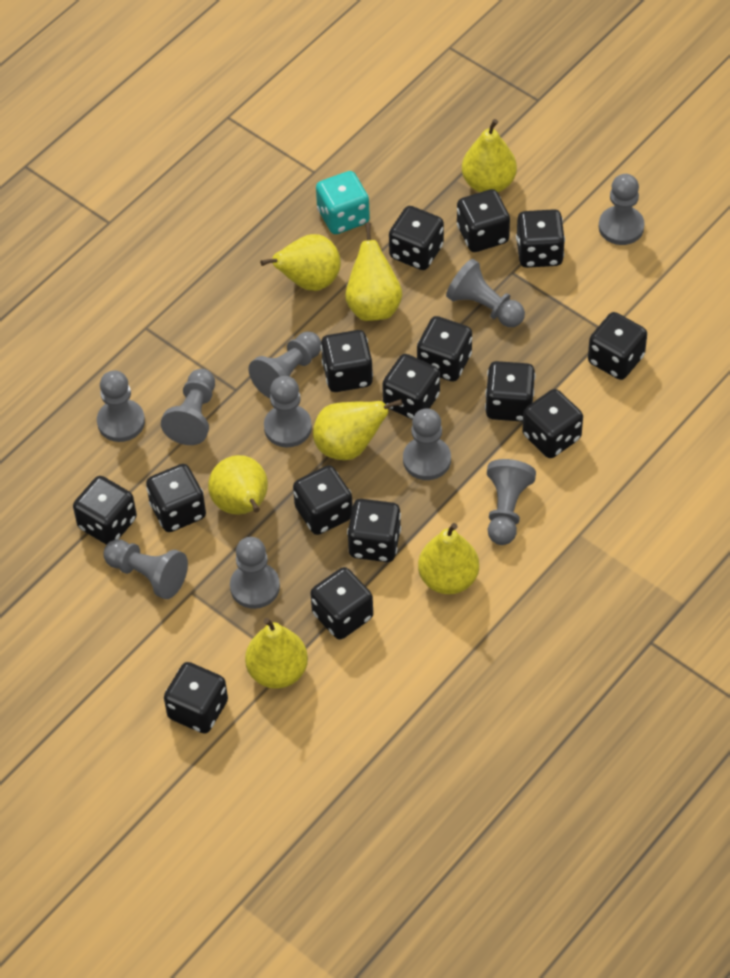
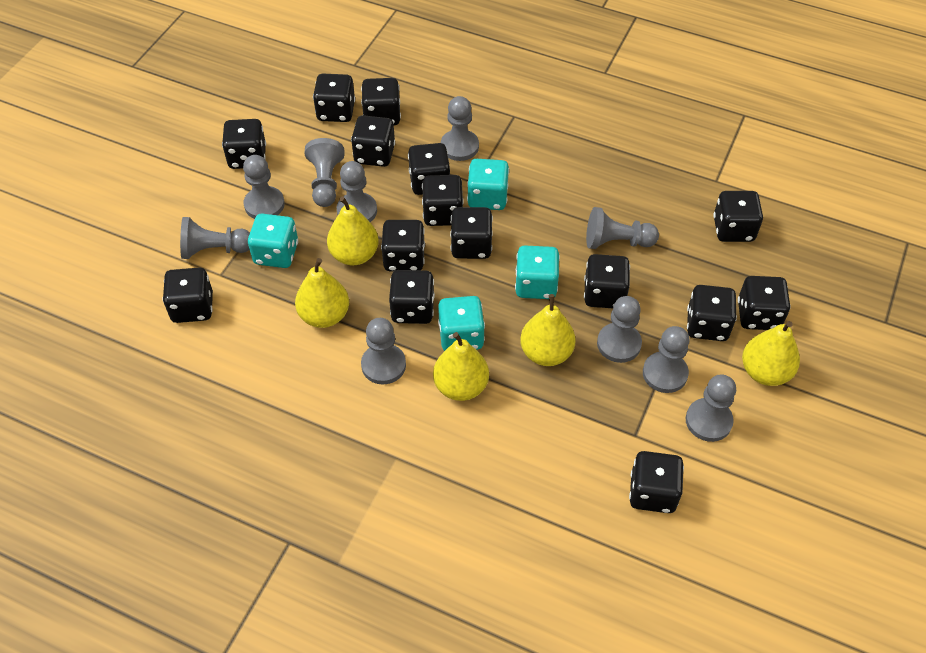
turquoise dice: 1 -> 4
yellow pear: 7 -> 5

